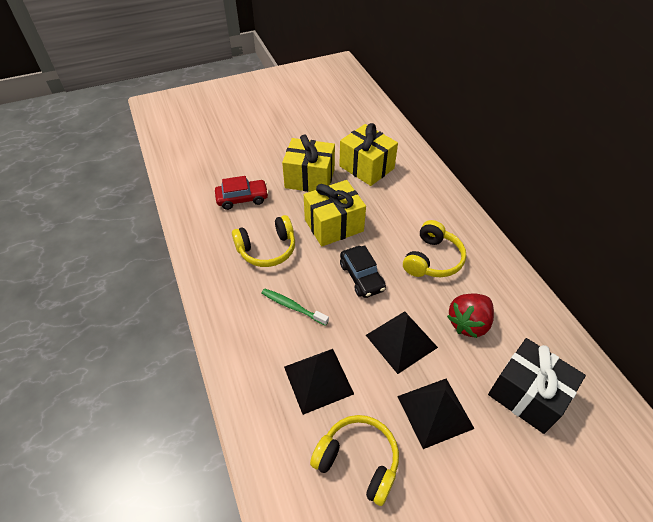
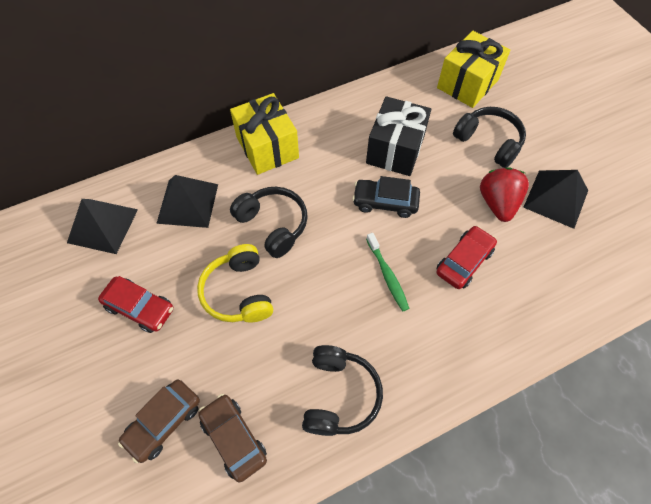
black headphones: 0 -> 3
brown car: 0 -> 2
red car: 1 -> 2
yellow gift: 3 -> 2
yellow headphones: 3 -> 1

